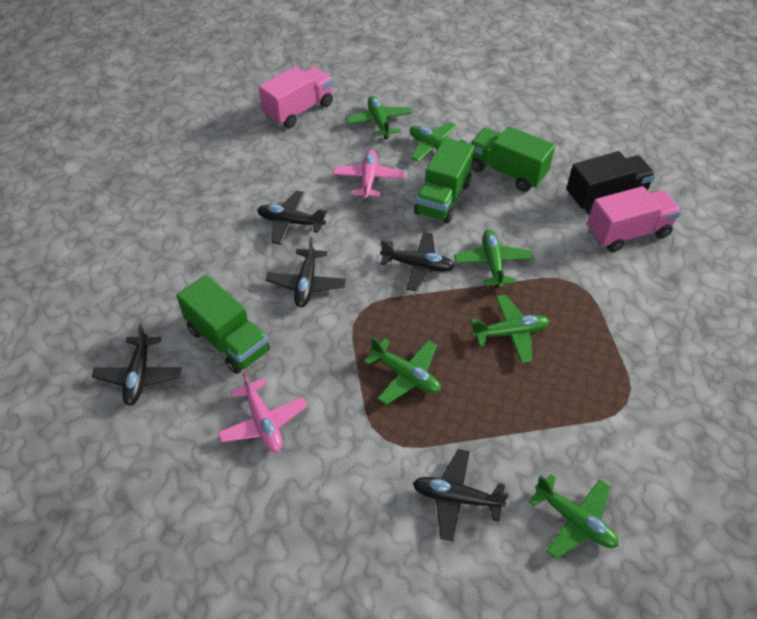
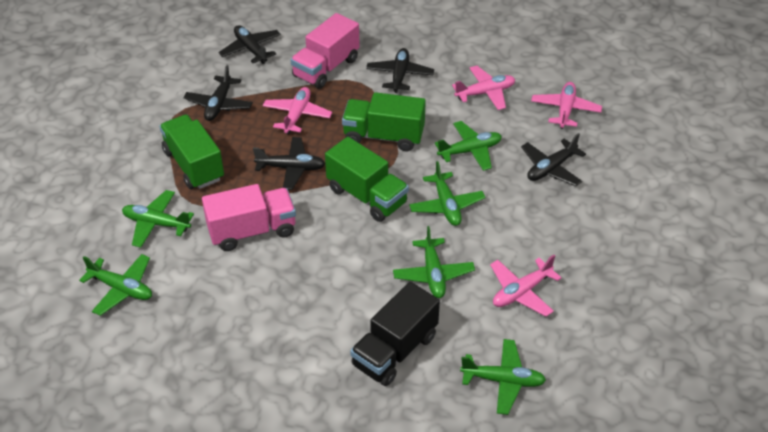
pink plane: 2 -> 4

